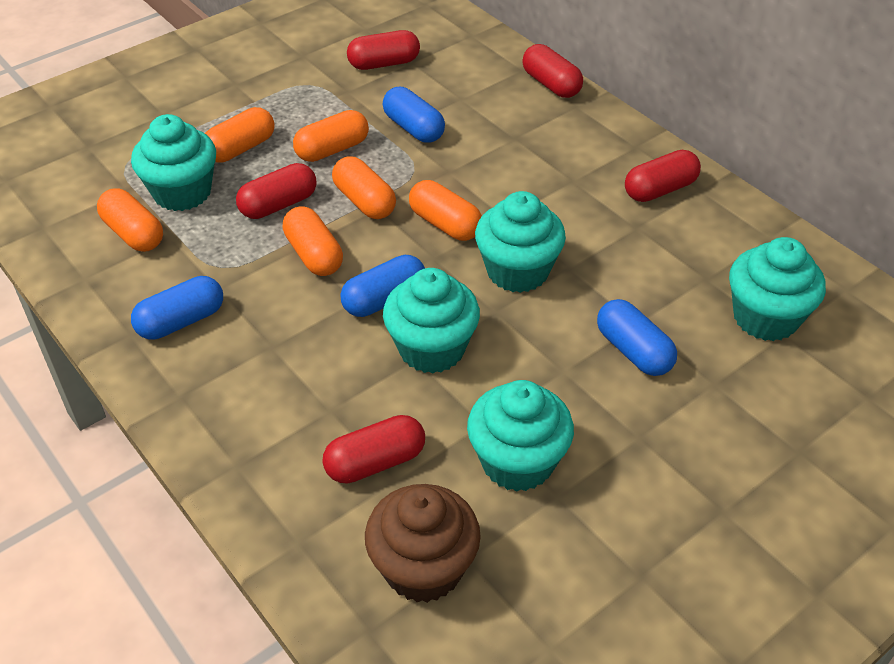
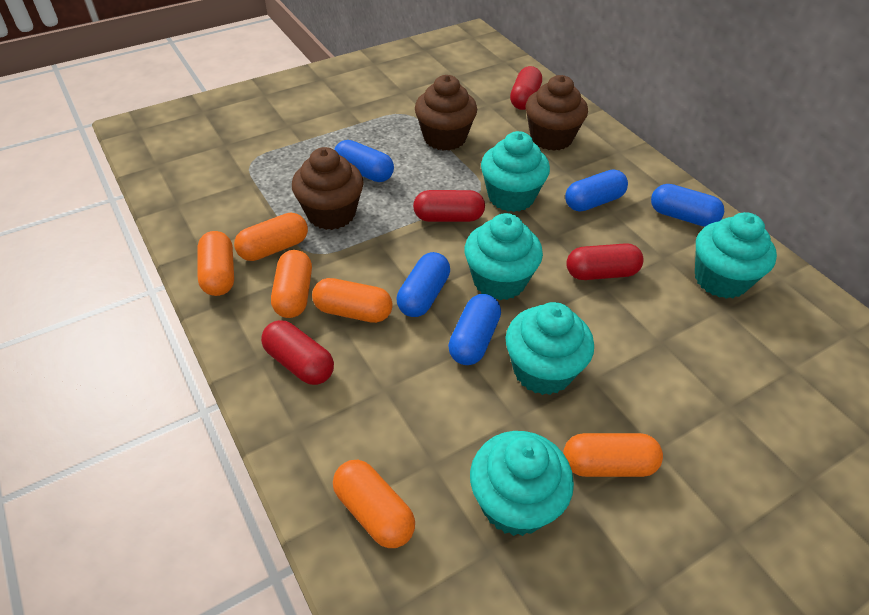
blue capsule: 4 -> 5
brown cupcake: 1 -> 3
red capsule: 5 -> 4

